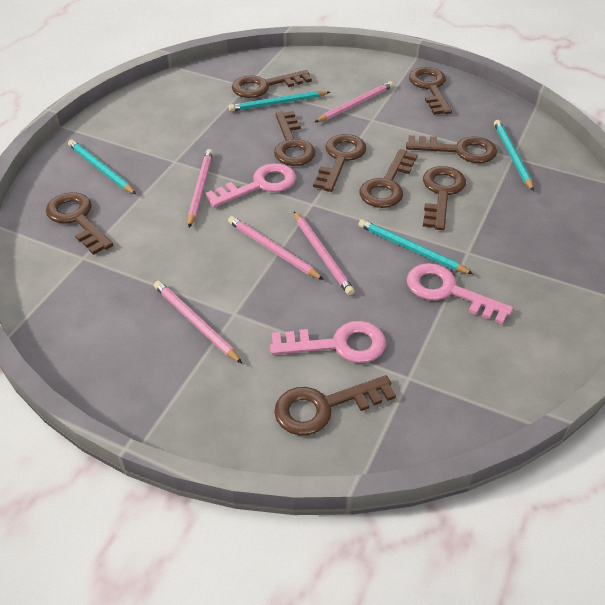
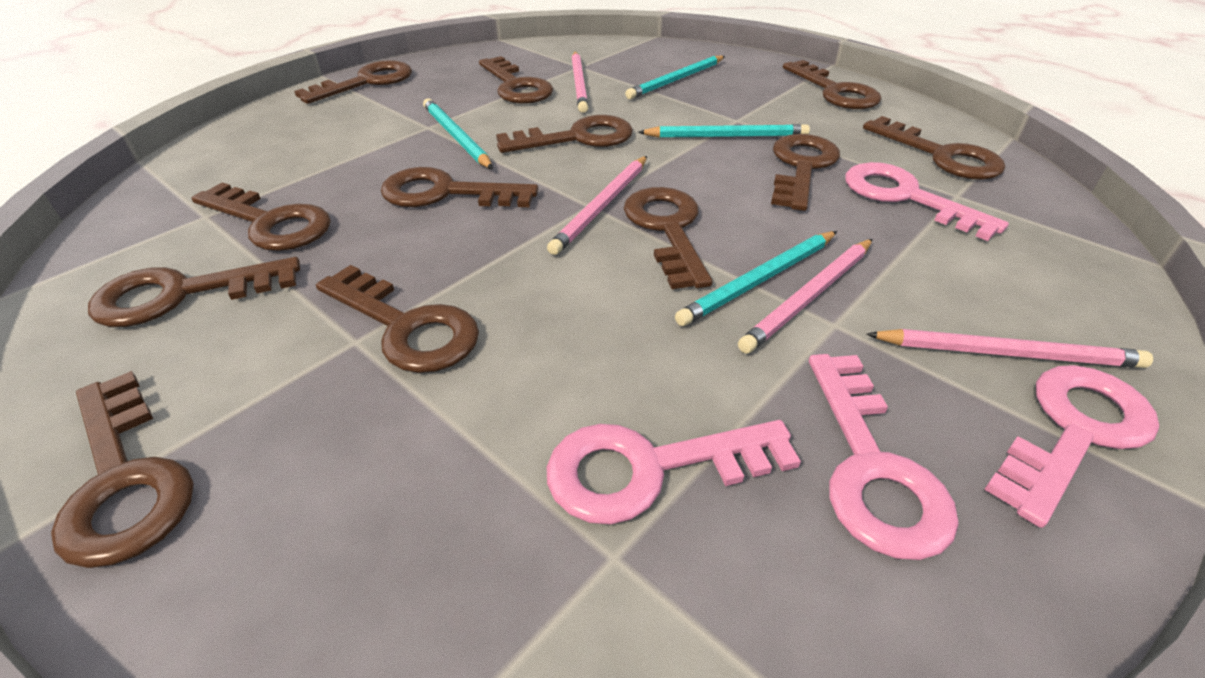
brown key: 9 -> 12
pink key: 3 -> 4
pink pencil: 5 -> 4

